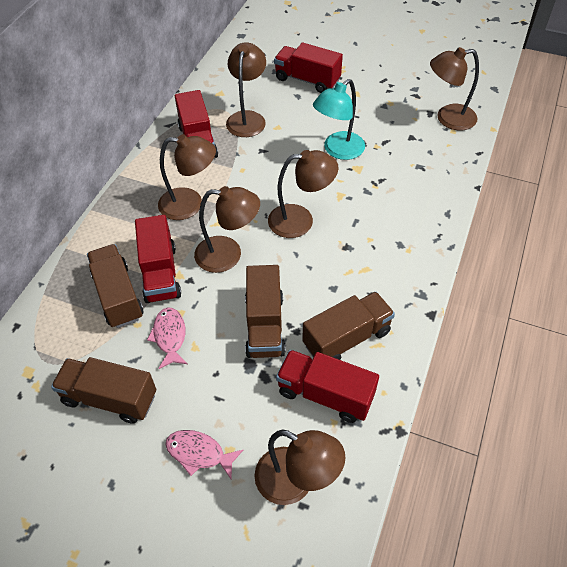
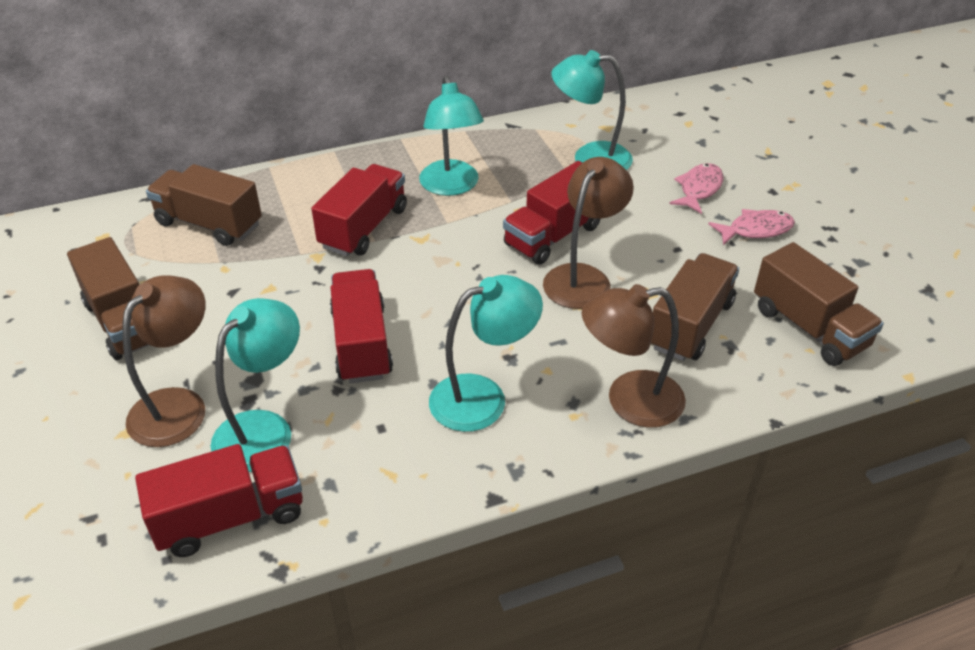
brown lamp: 6 -> 3
turquoise lamp: 1 -> 4

